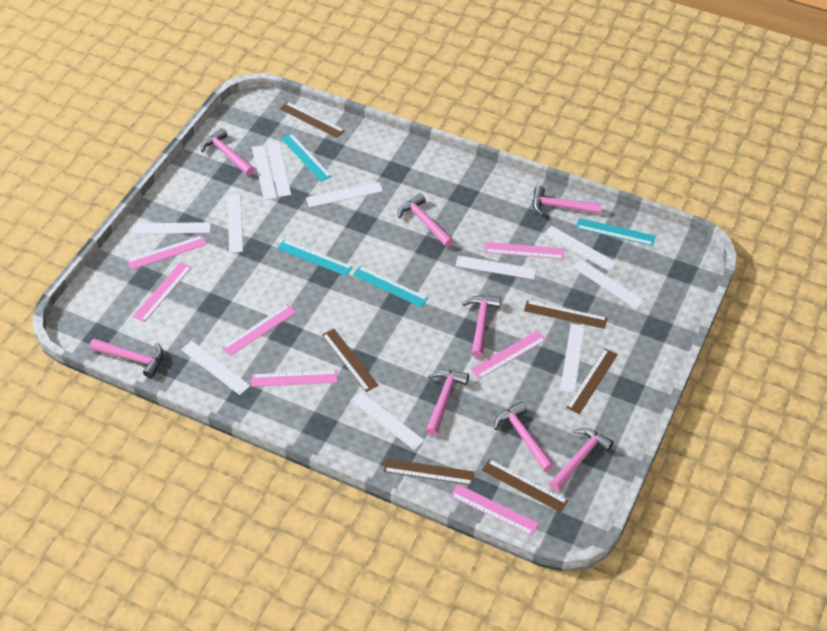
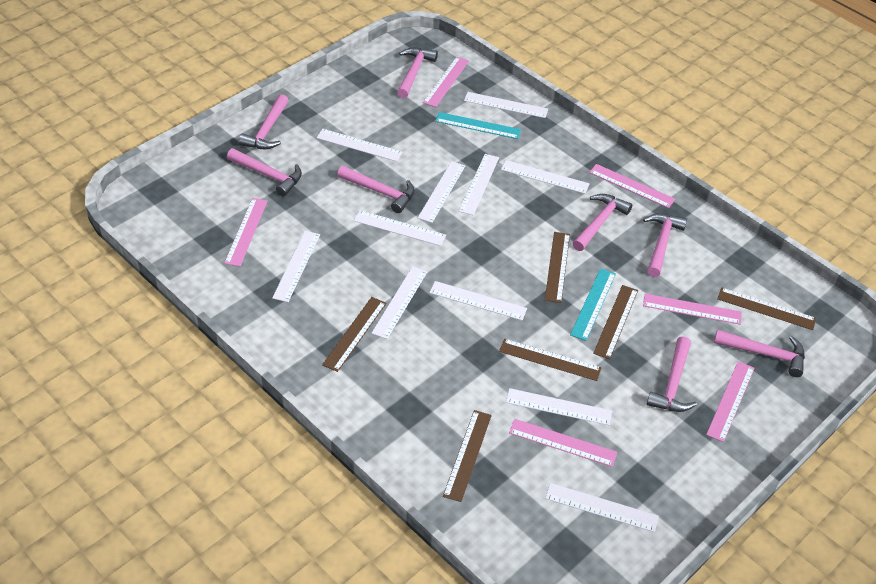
pink ruler: 7 -> 6
turquoise ruler: 4 -> 2

